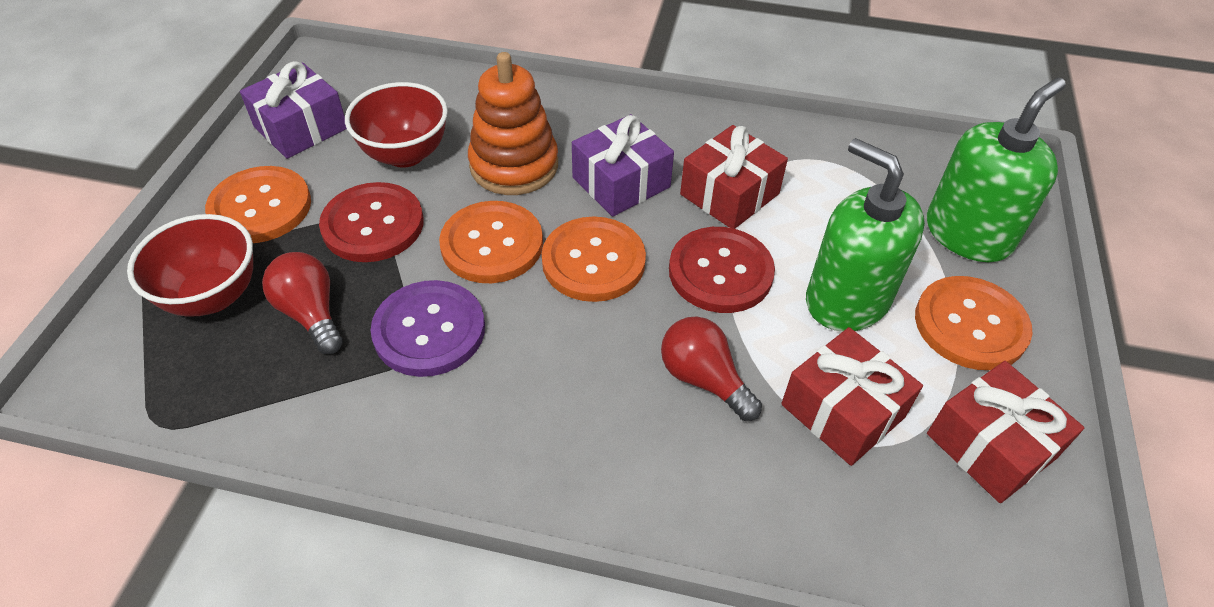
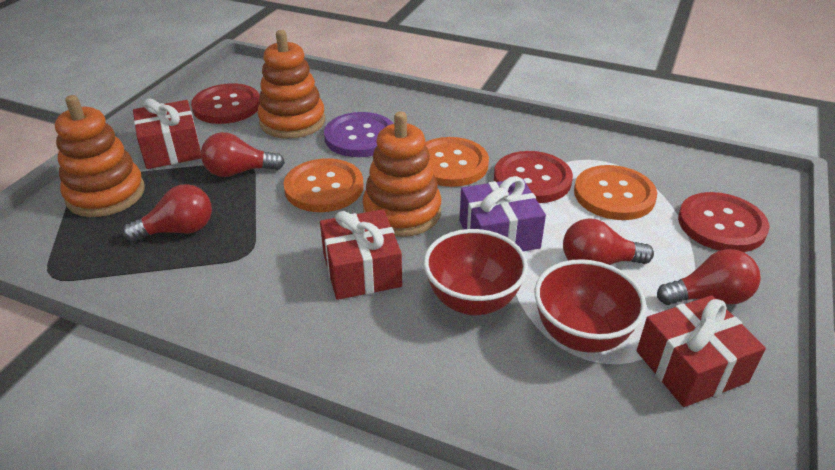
green soap dispenser: 2 -> 0
orange button: 4 -> 3
orange stacking toy: 1 -> 3
purple gift: 2 -> 1
red button: 2 -> 3
red light bulb: 2 -> 4

